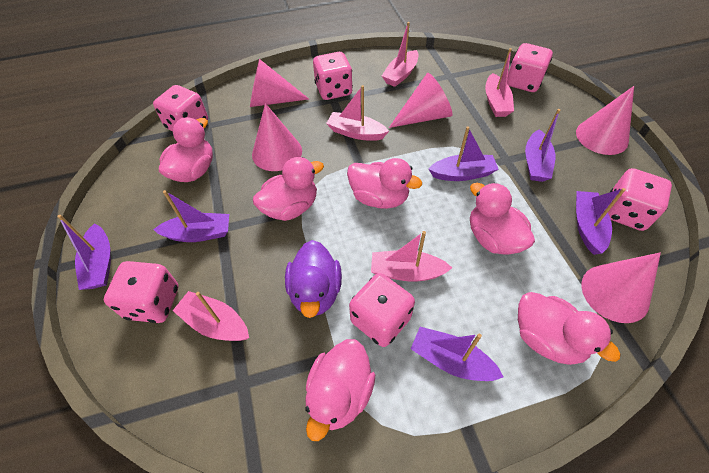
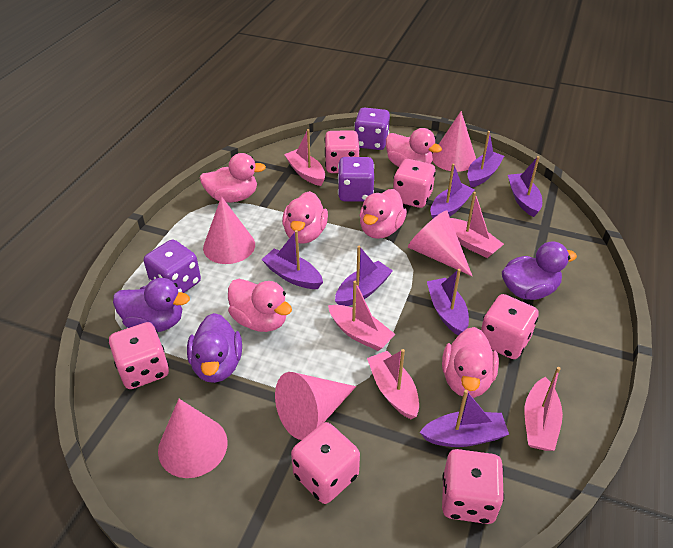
purple boat: 6 -> 7
purple dice: 0 -> 3
purple duck: 1 -> 3

